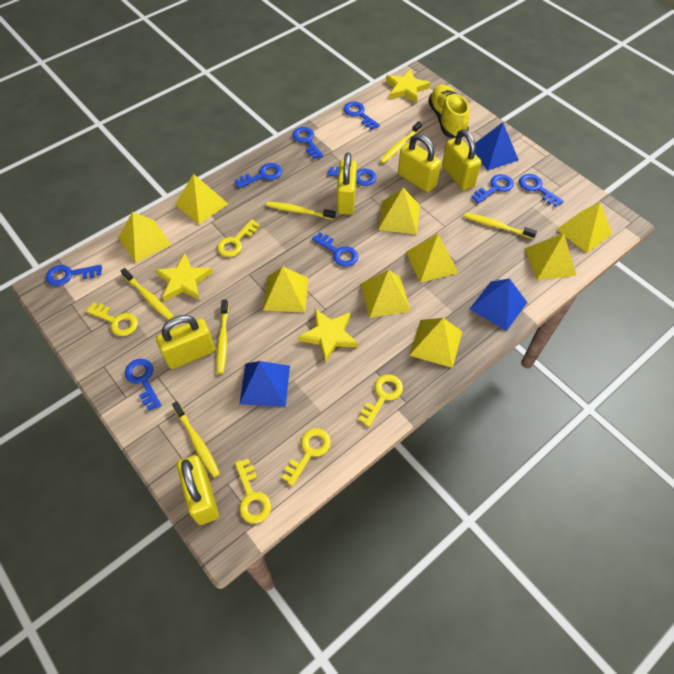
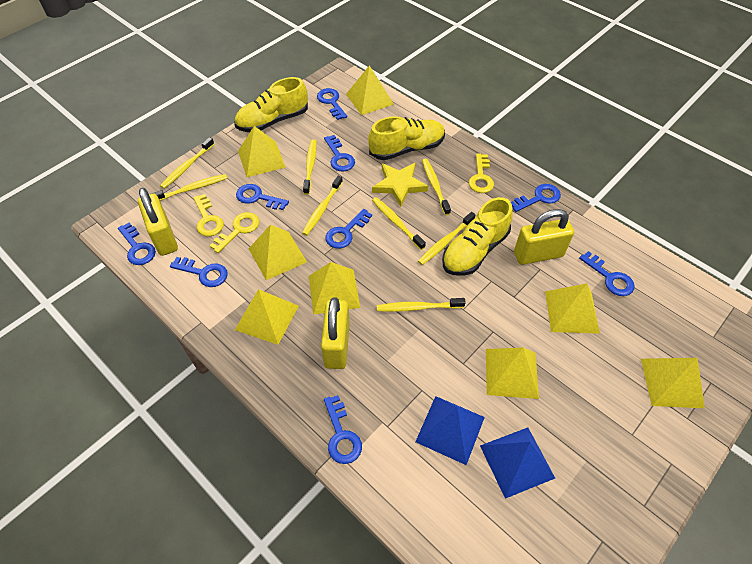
blue pyramid: 3 -> 2
yellow key: 5 -> 3
yellow padlock: 5 -> 3
yellow pyramid: 9 -> 8
yellow shoe: 1 -> 3
yellow star: 3 -> 1
yellow toothbrush: 6 -> 8

